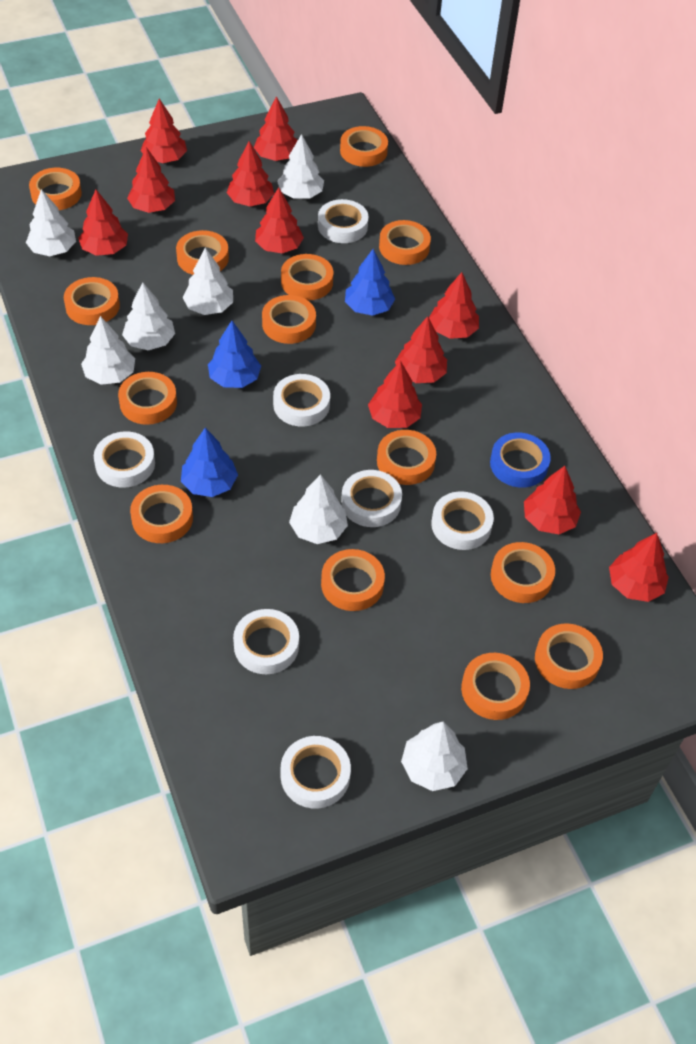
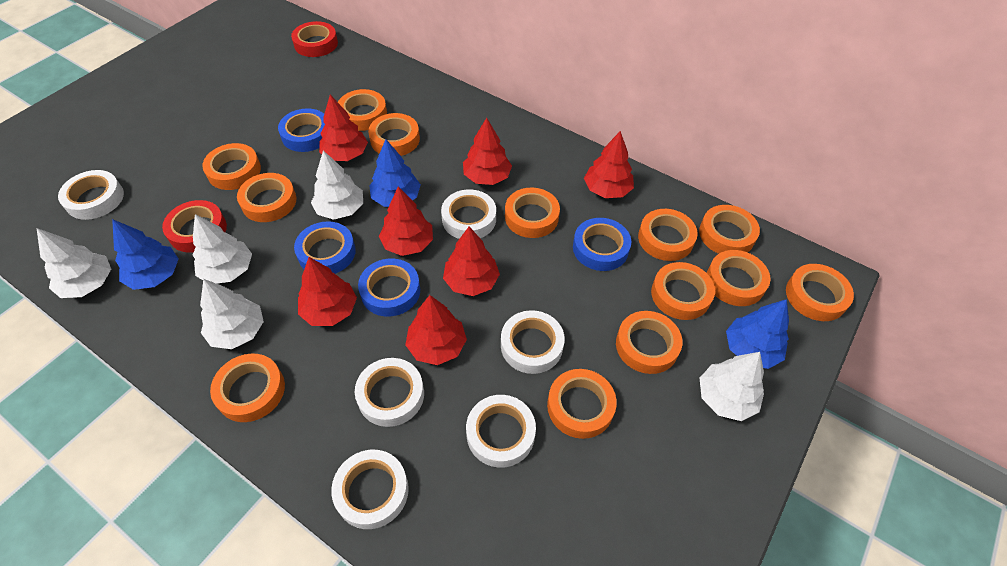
blue tape: 1 -> 4
orange tape: 14 -> 13
red tape: 0 -> 2
red tree: 11 -> 7
white tape: 7 -> 6
white tree: 7 -> 5

